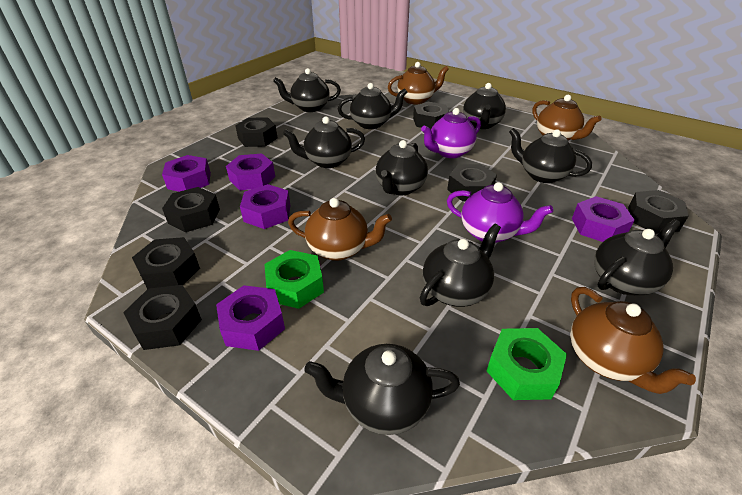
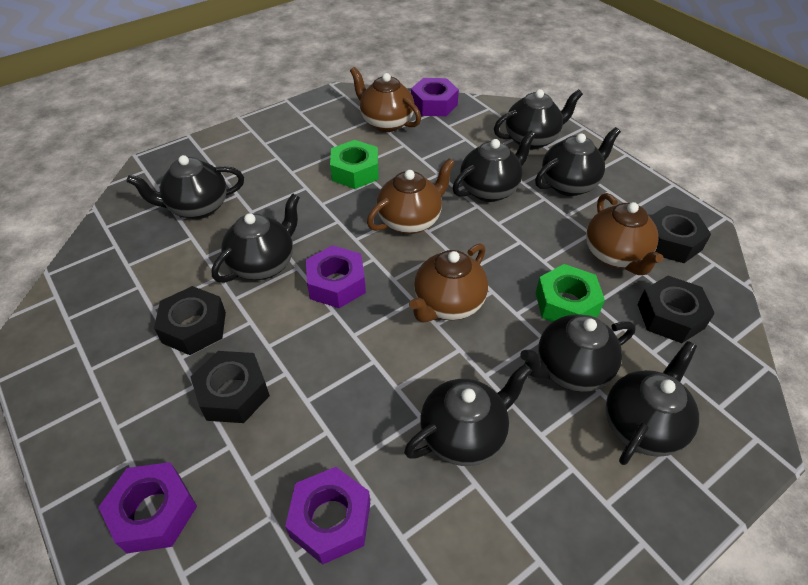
black nut: 7 -> 4
black teapot: 9 -> 8
purple nut: 5 -> 4
purple teapot: 2 -> 0

